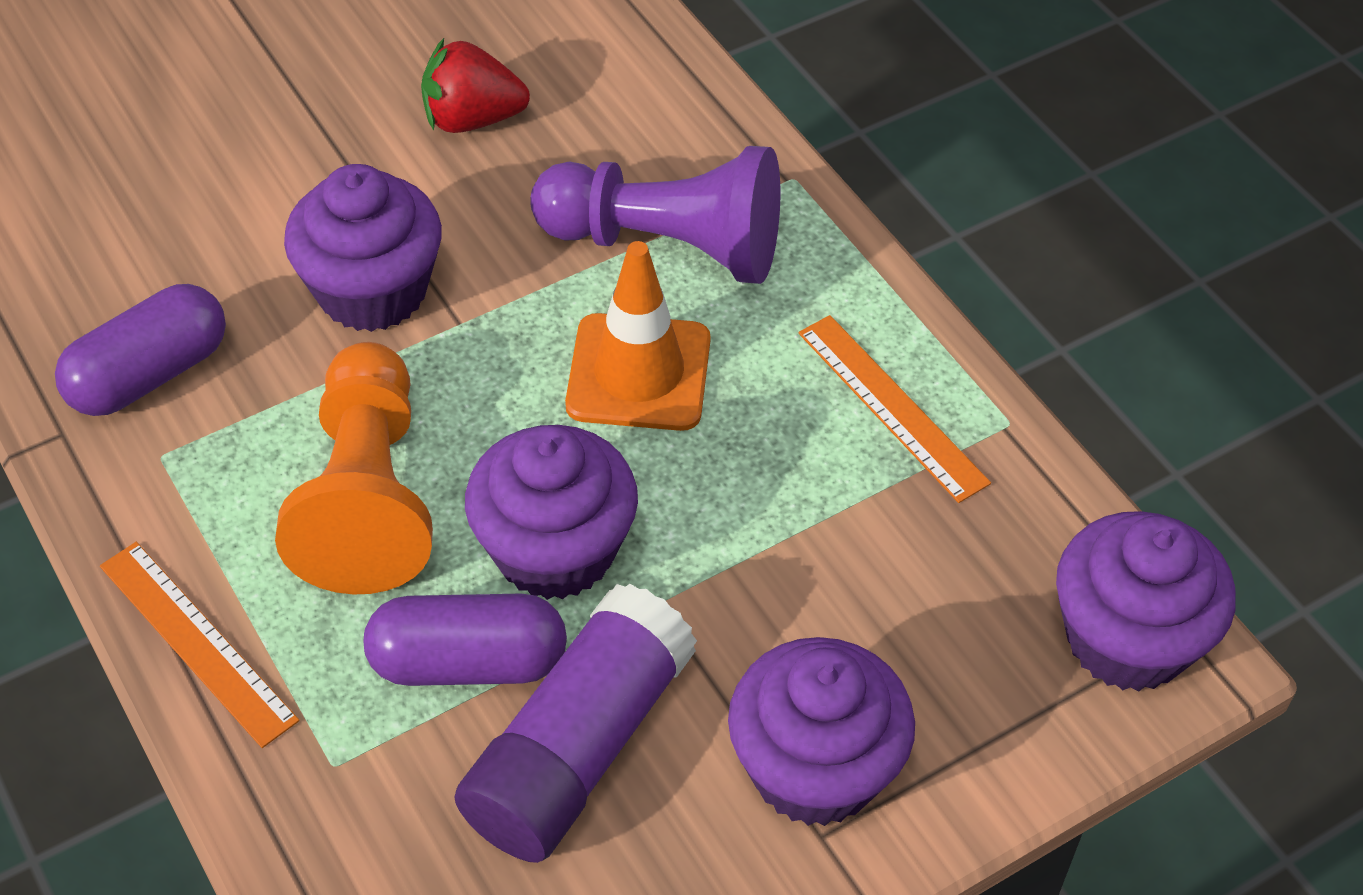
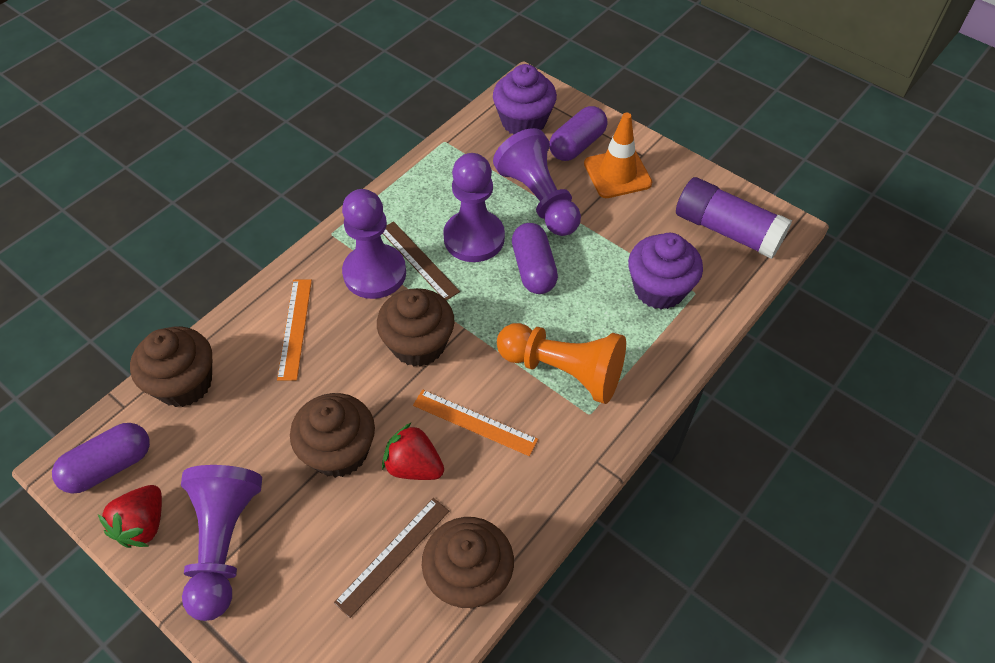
brown cupcake: 0 -> 4
brown ruler: 0 -> 2
purple capsule: 2 -> 3
purple cupcake: 4 -> 2
purple pawn: 1 -> 4
red strawberry: 1 -> 2

